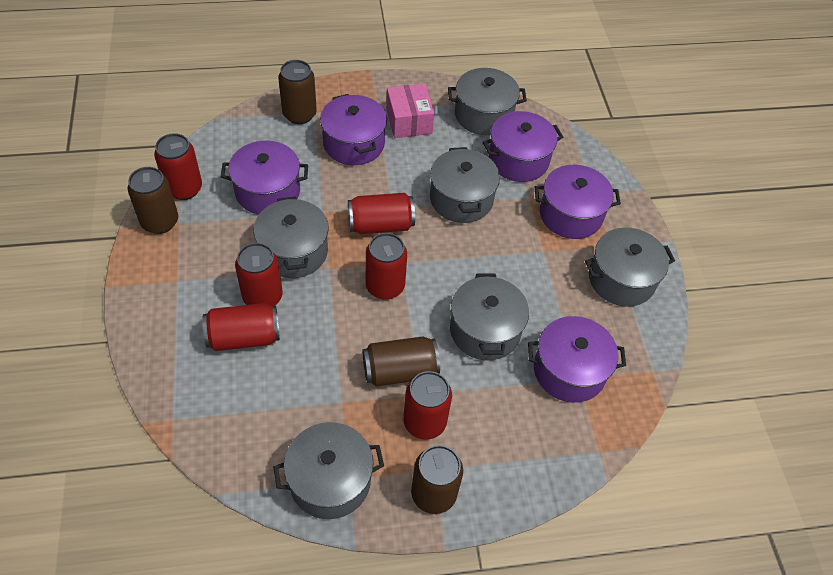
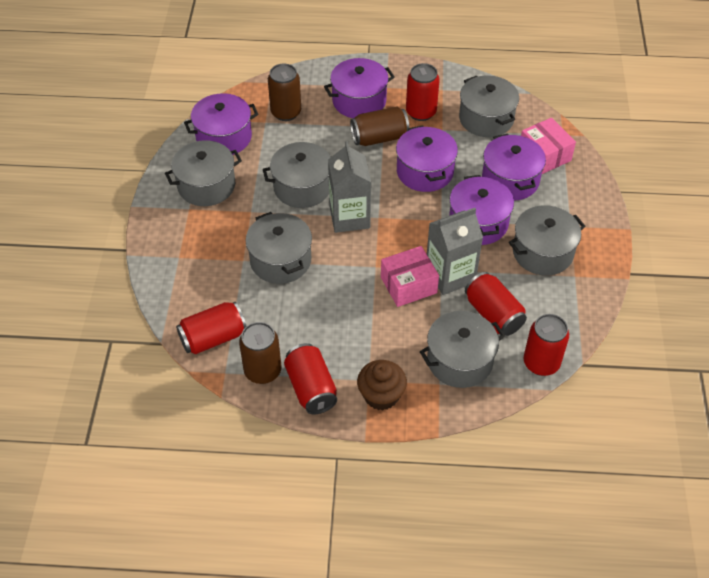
brown can: 4 -> 3
brown cupcake: 0 -> 1
grey carton: 0 -> 2
pink box: 1 -> 2
red can: 6 -> 5

